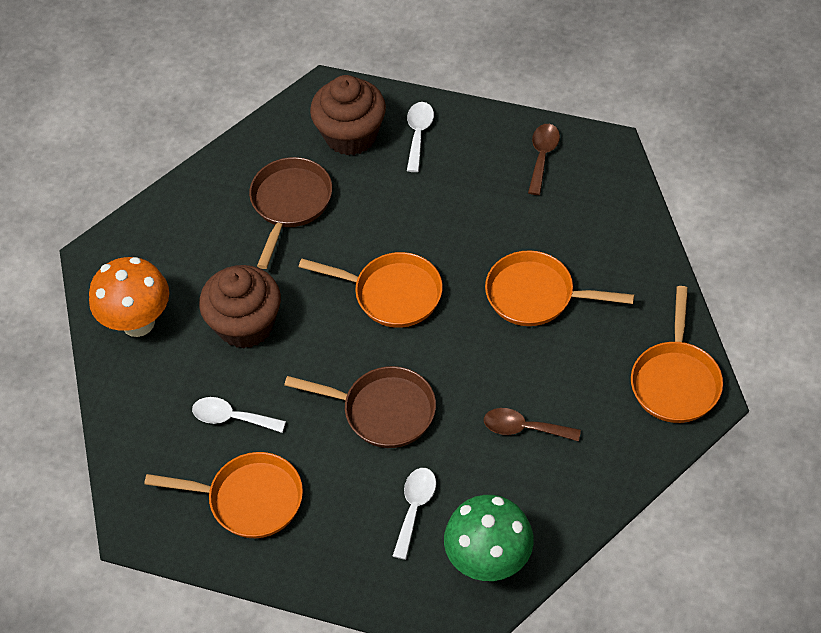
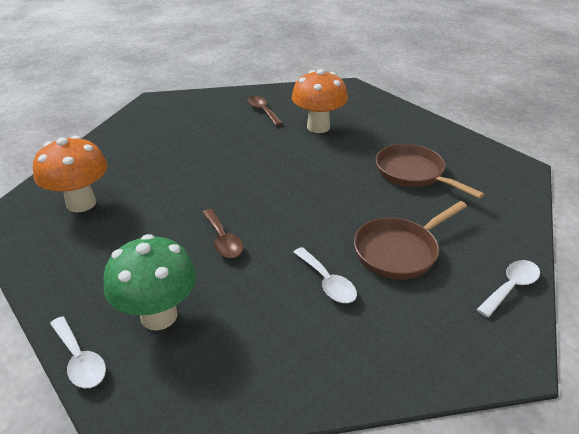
brown cupcake: 2 -> 0
orange mushroom: 1 -> 2
orange pan: 4 -> 0

